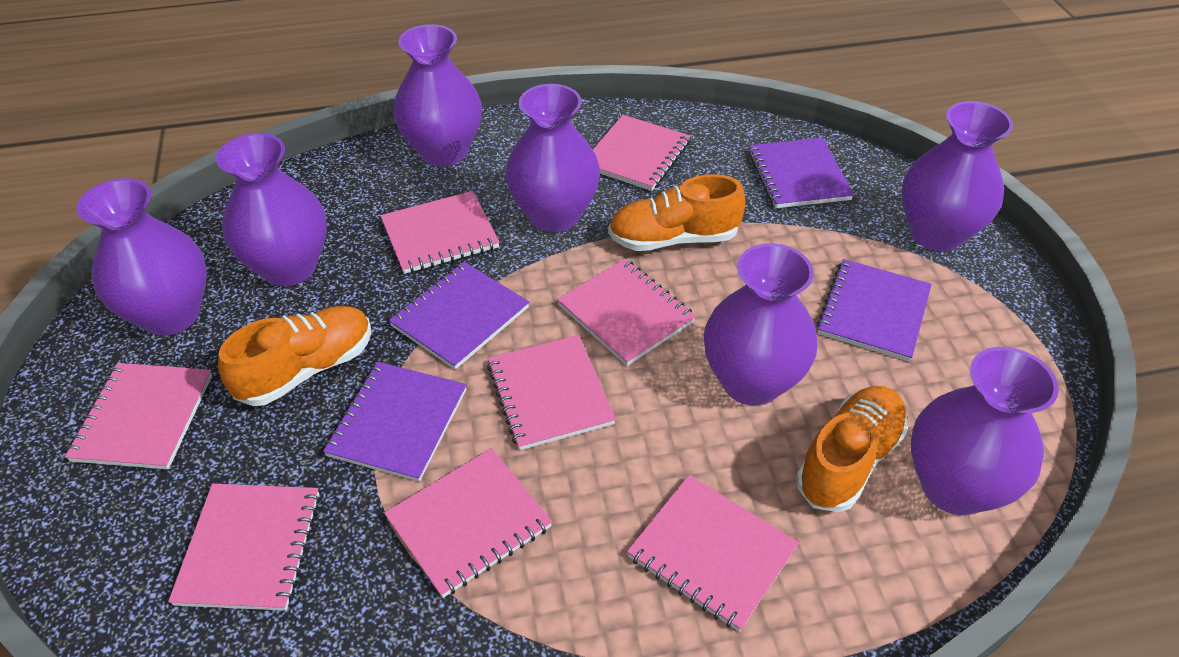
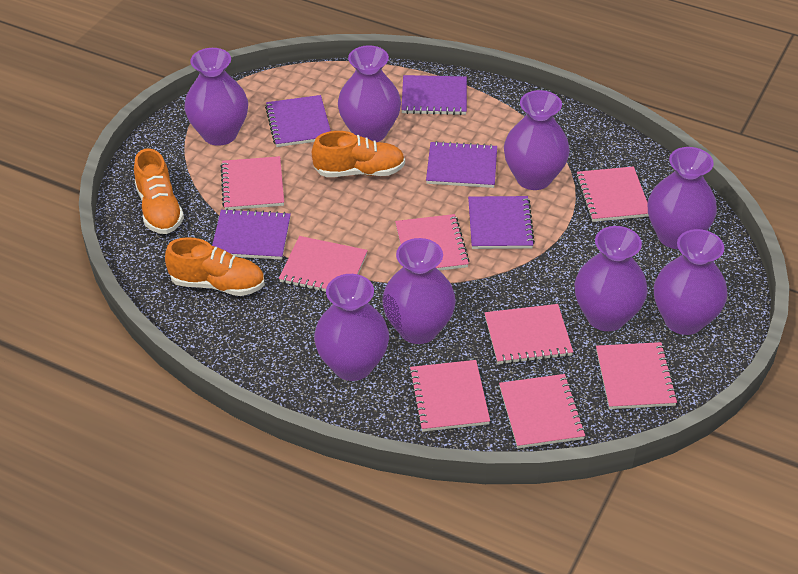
purple notebook: 4 -> 5
purple vase: 7 -> 8

